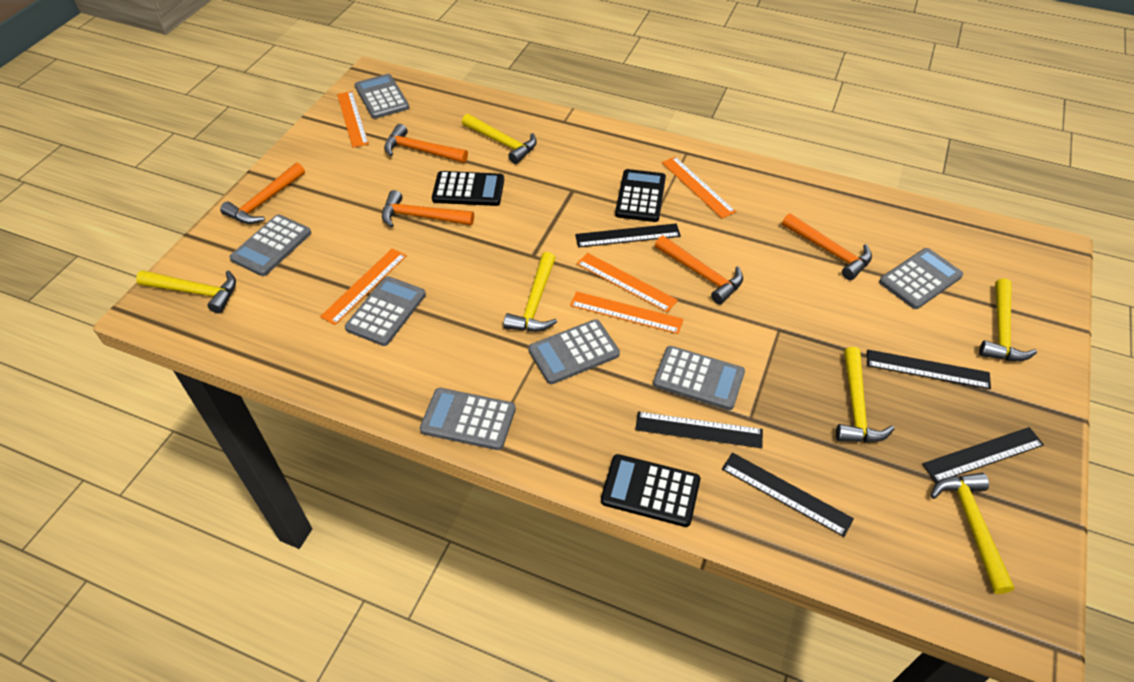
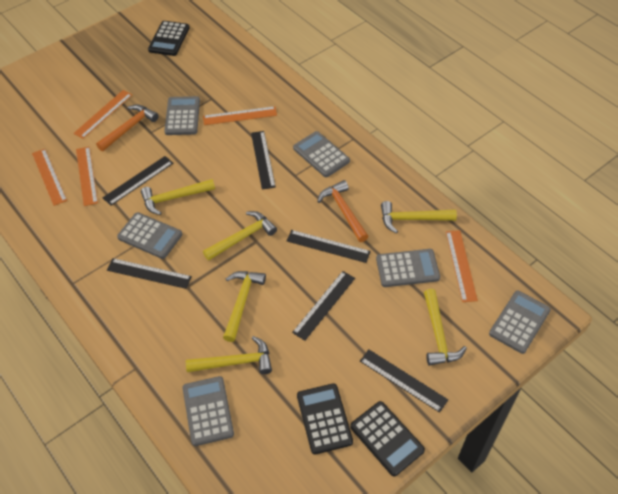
black ruler: 5 -> 6
grey calculator: 7 -> 6
orange hammer: 5 -> 2

